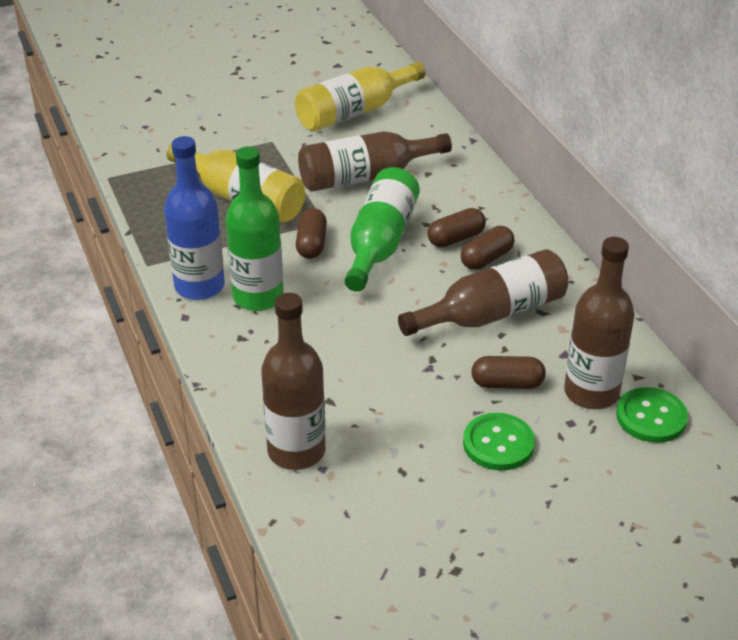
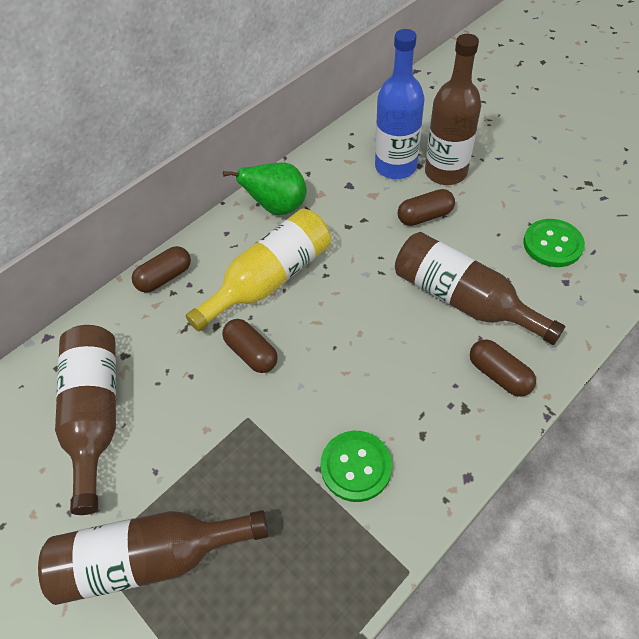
green bottle: 2 -> 0
green pear: 0 -> 1
yellow bottle: 2 -> 1

